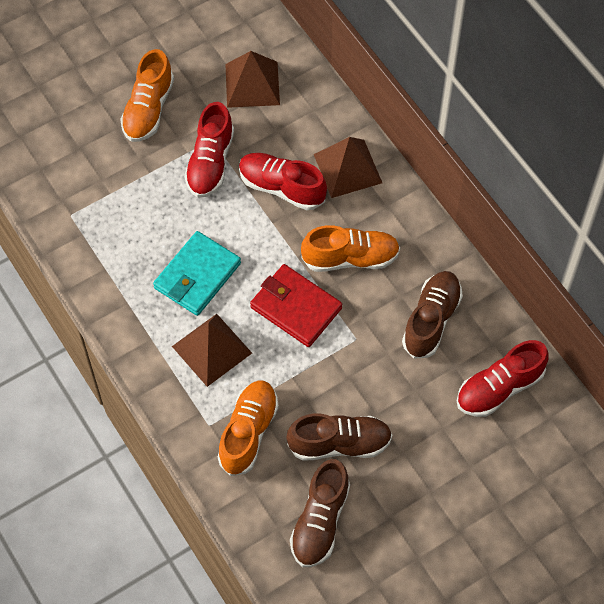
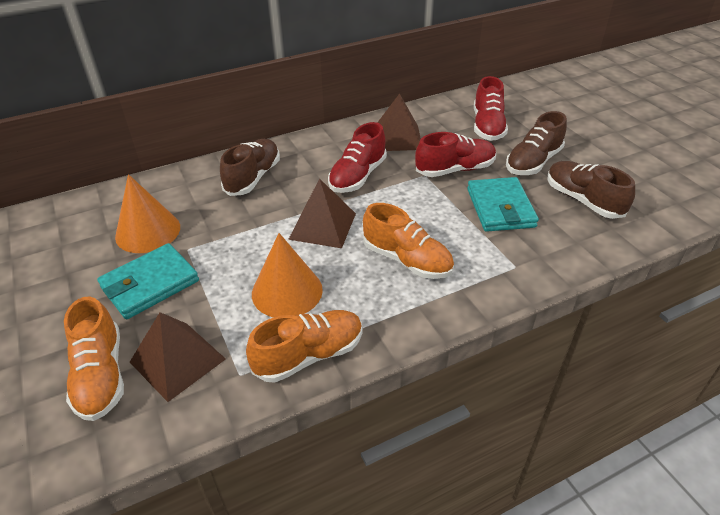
orange cone: 0 -> 2
red wallet: 1 -> 0
turquoise wallet: 1 -> 2

